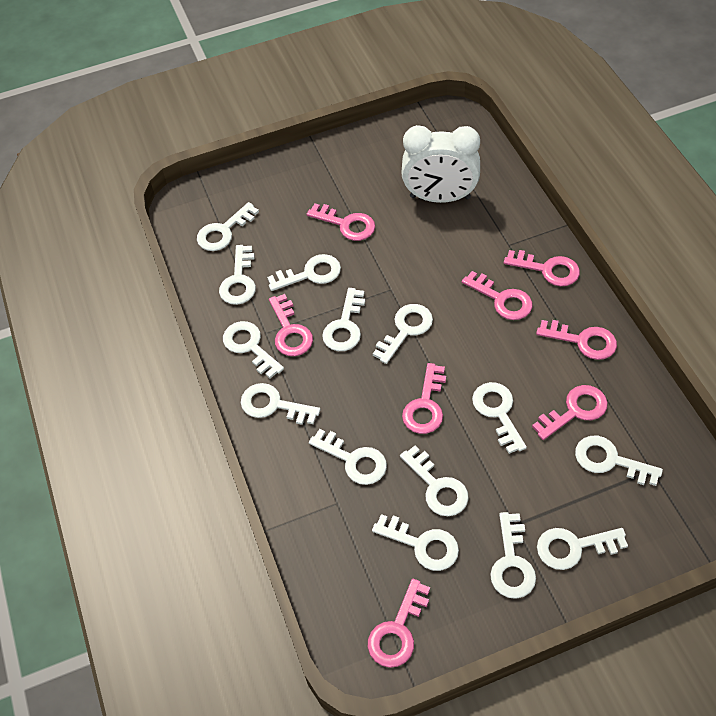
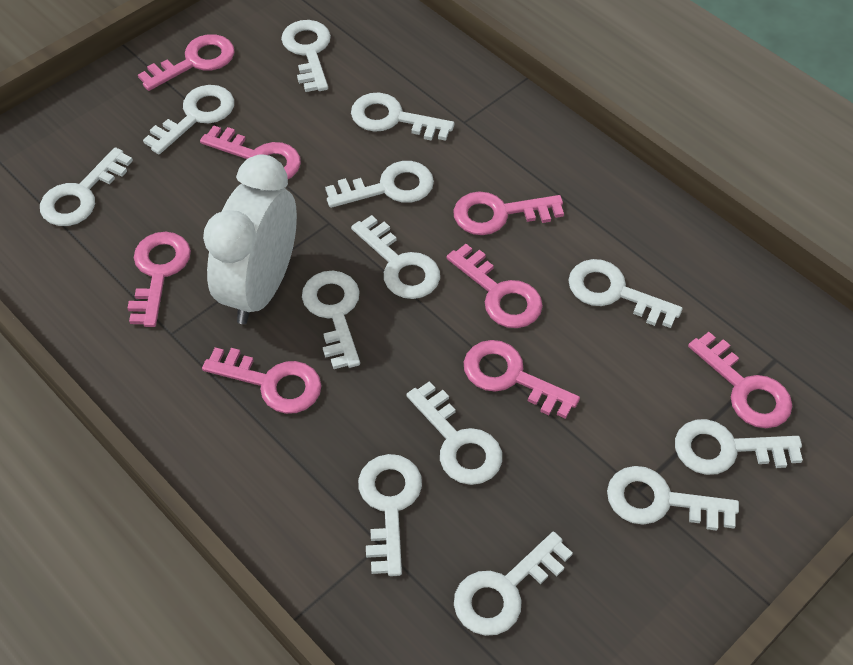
white key: 14 -> 13

